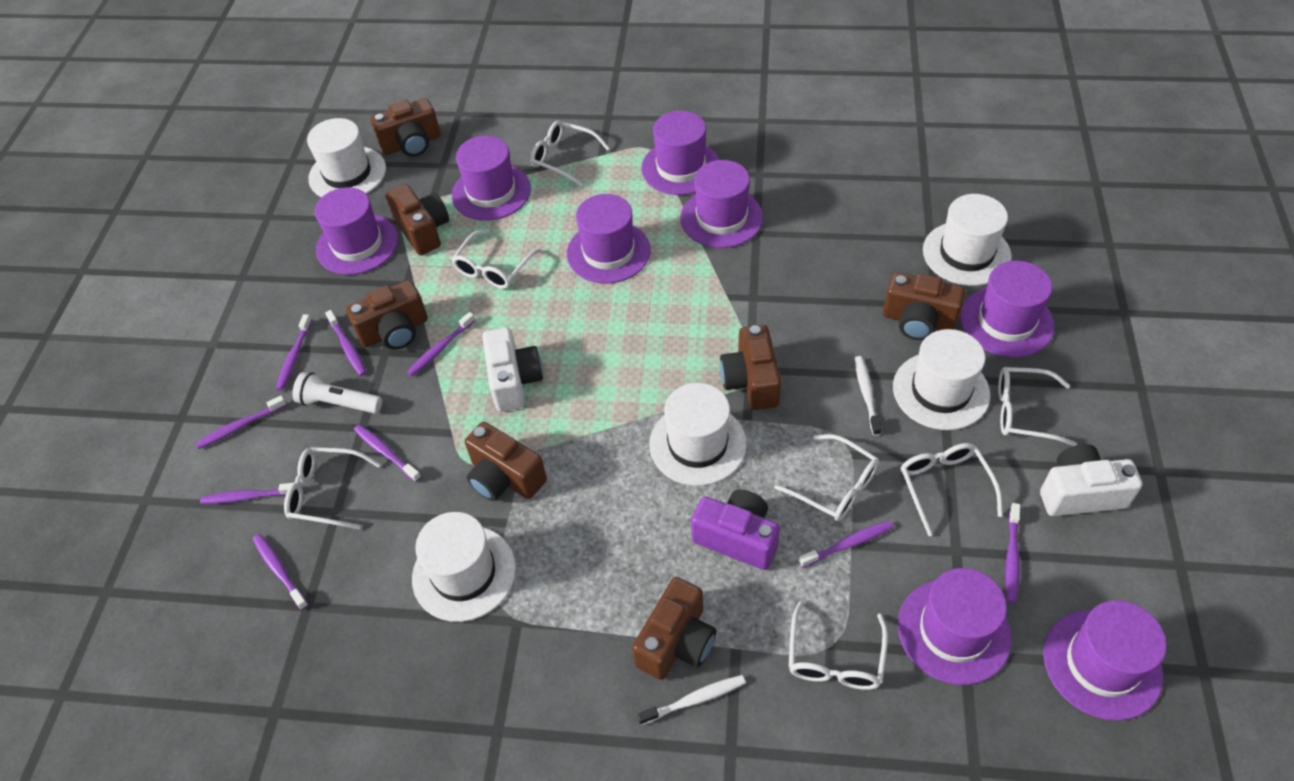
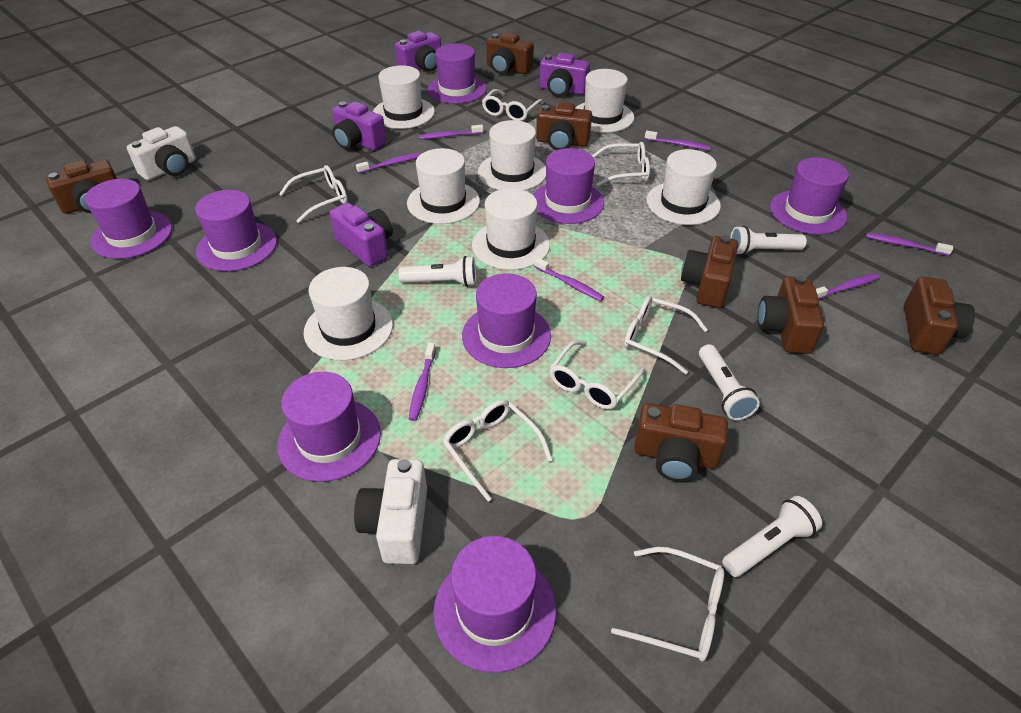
purple camera: 1 -> 4
purple toothbrush: 9 -> 7
white flashlight: 1 -> 4
white hat: 5 -> 7
white toothbrush: 2 -> 0

